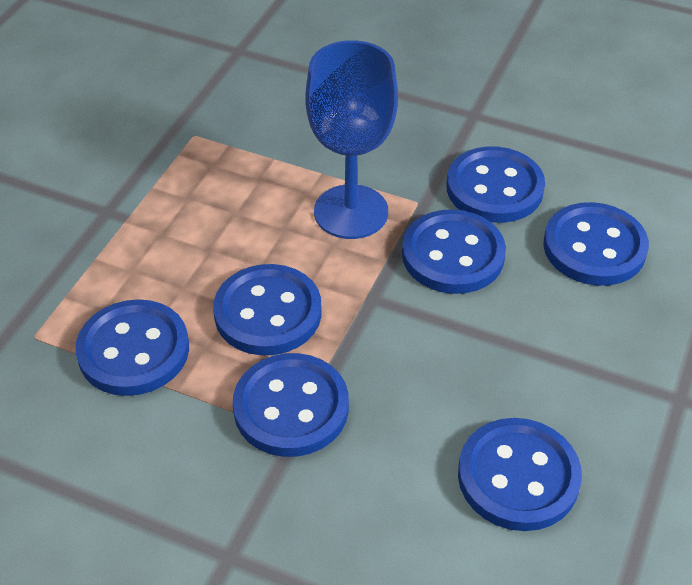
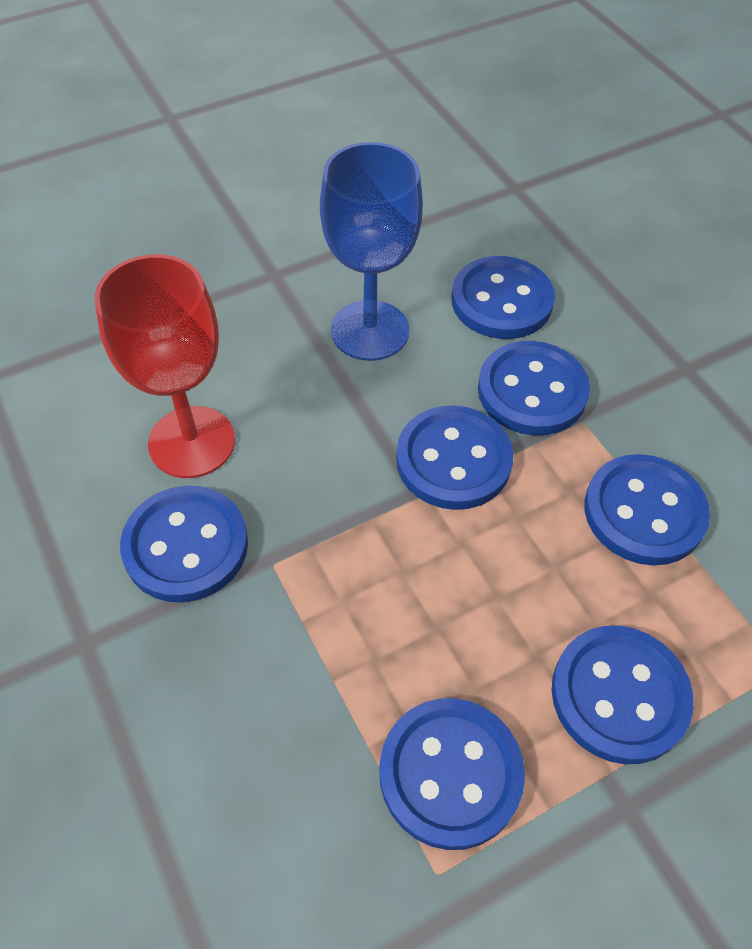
red goblet: 0 -> 1

